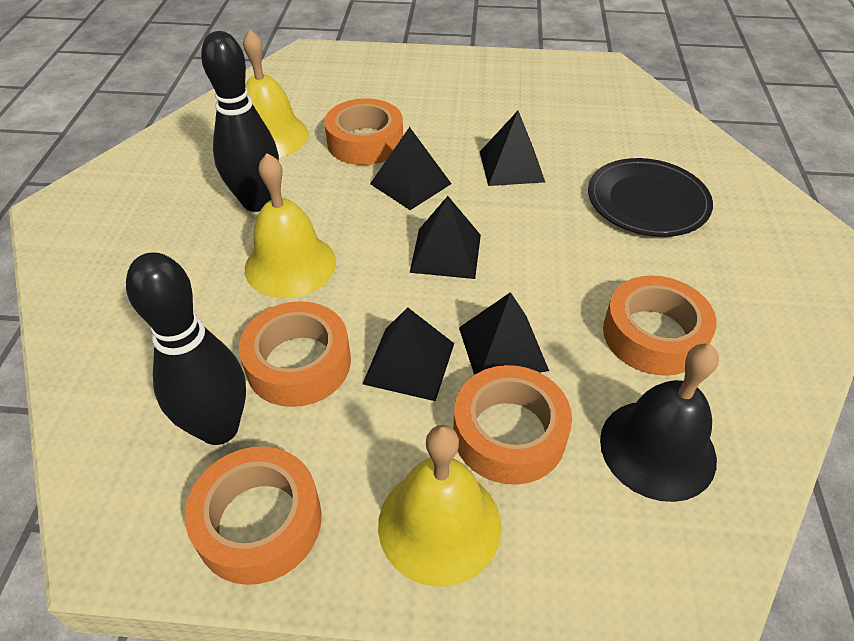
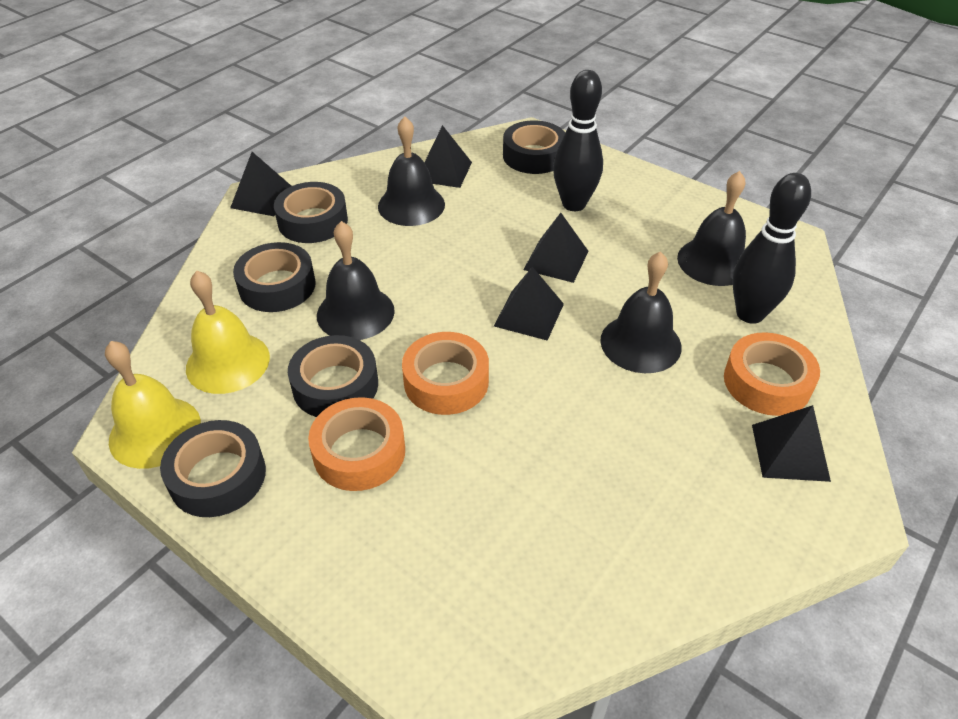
black bell: 1 -> 4
black plate: 1 -> 0
black tape: 0 -> 5
orange tape: 5 -> 3
yellow bell: 3 -> 2

